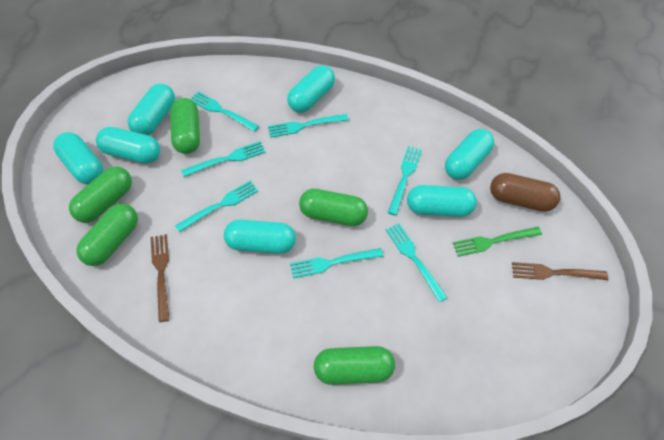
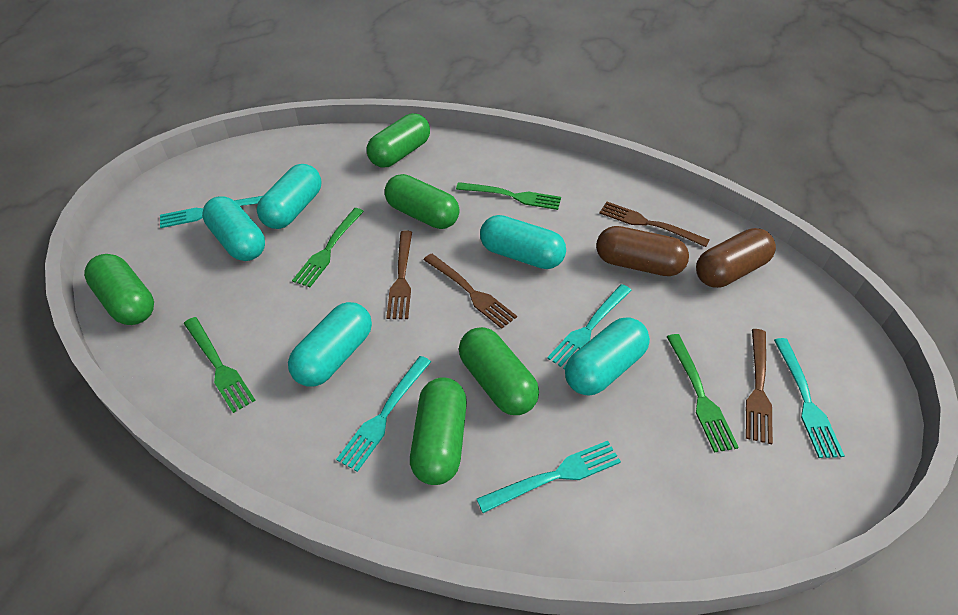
brown capsule: 1 -> 2
brown fork: 2 -> 4
green fork: 1 -> 4
turquoise capsule: 7 -> 5
turquoise fork: 7 -> 5

